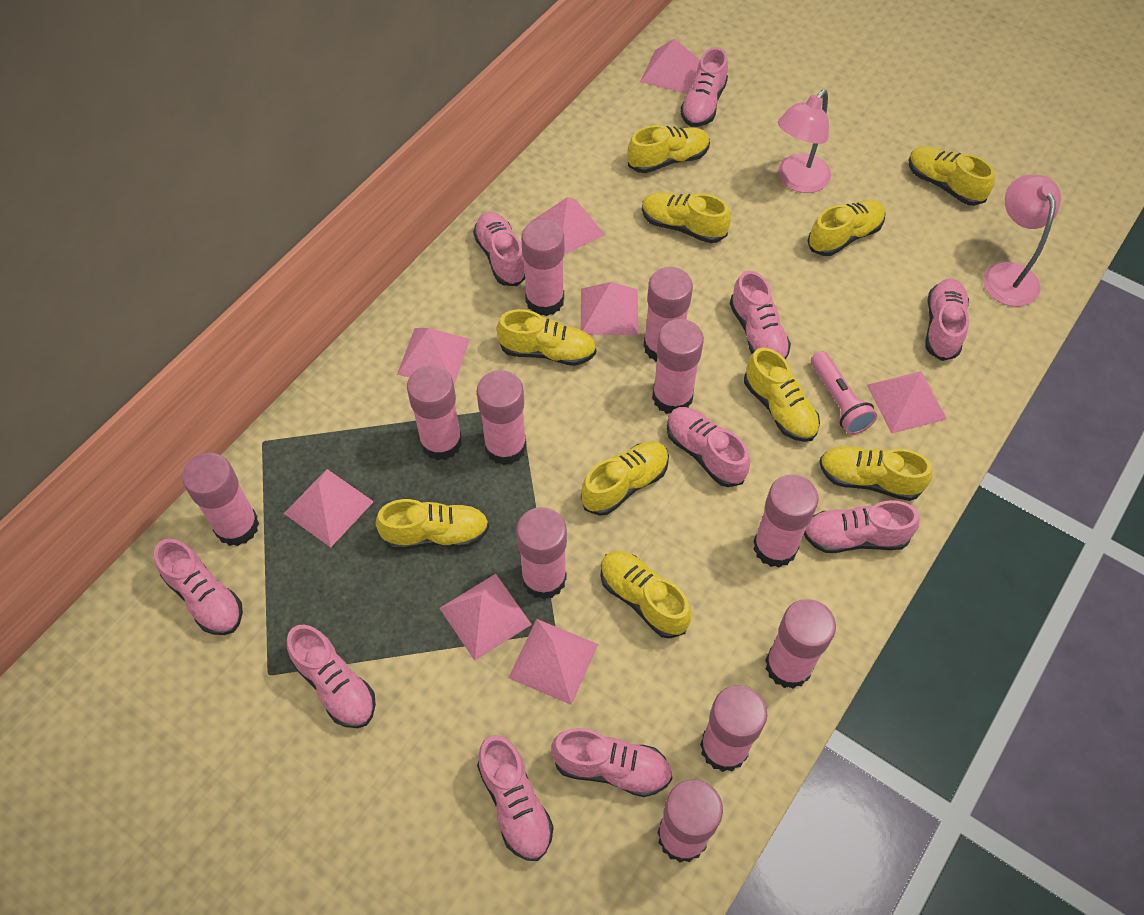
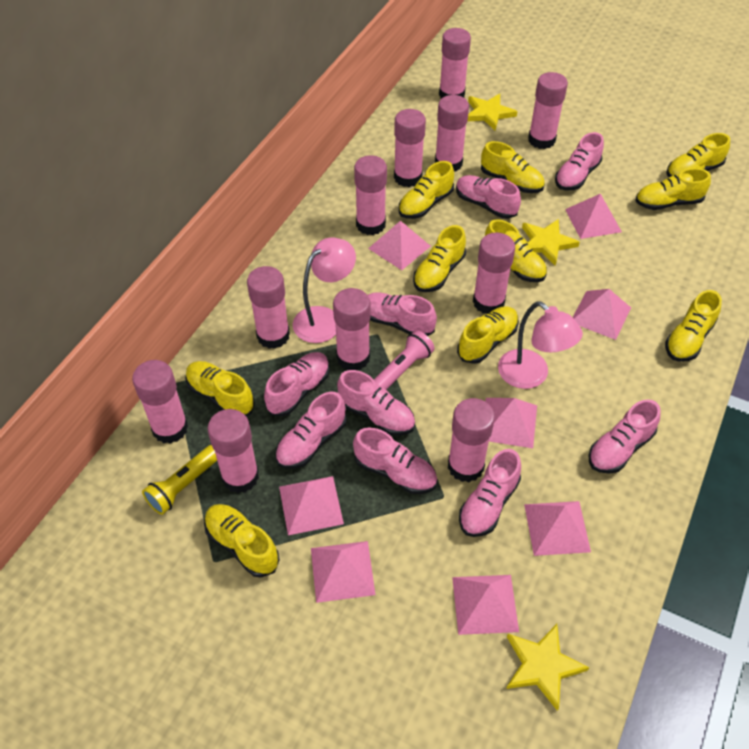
pink shoe: 10 -> 9
yellow flashlight: 0 -> 1
yellow star: 0 -> 3

